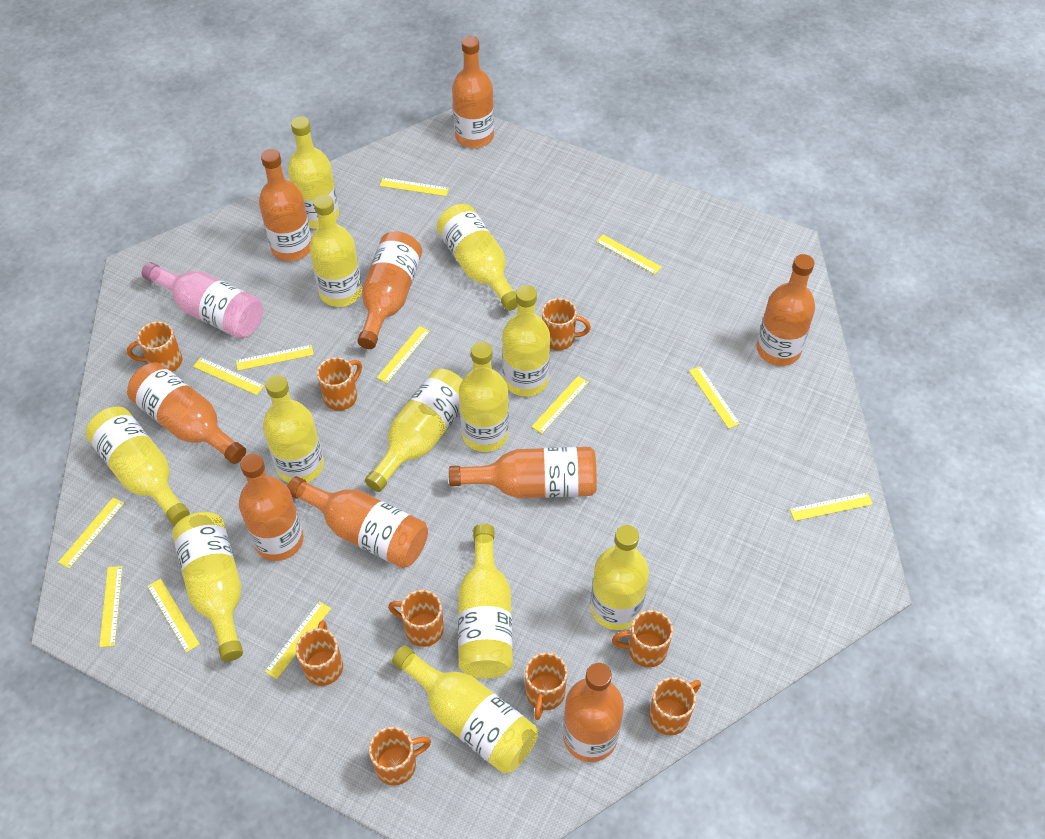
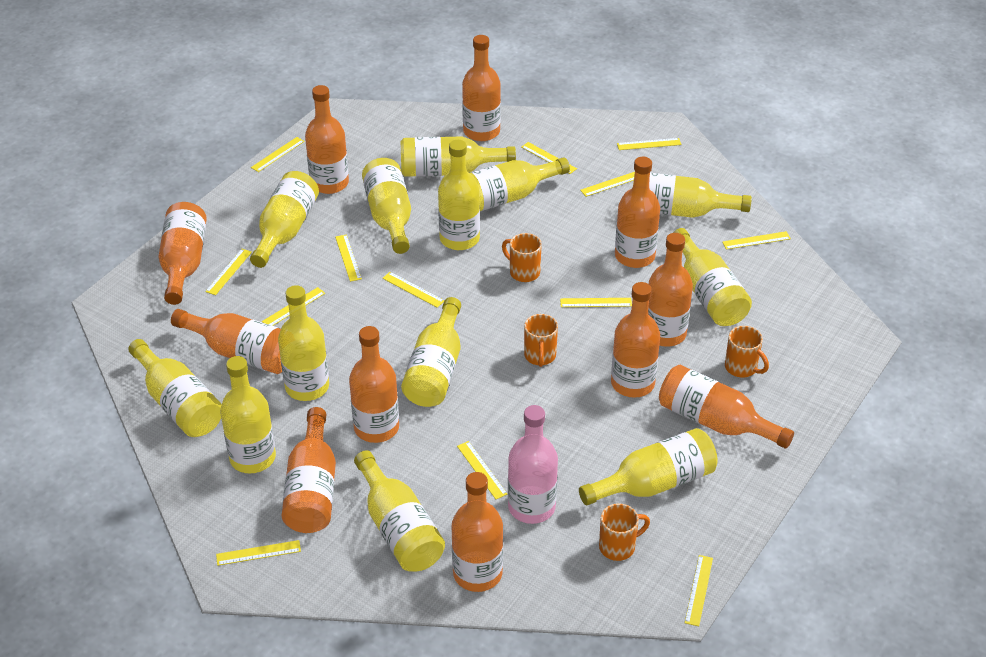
orange bottle: 9 -> 11
orange mug: 9 -> 4
yellow bottle: 12 -> 13
yellow ruler: 12 -> 13

